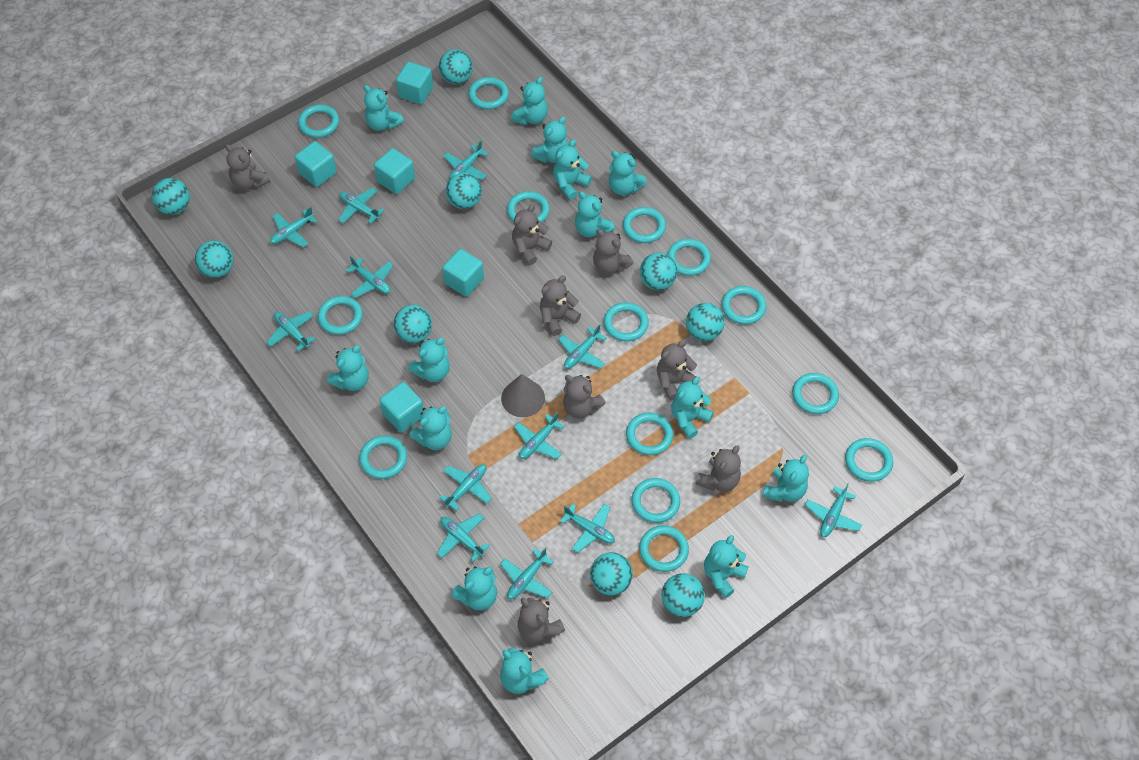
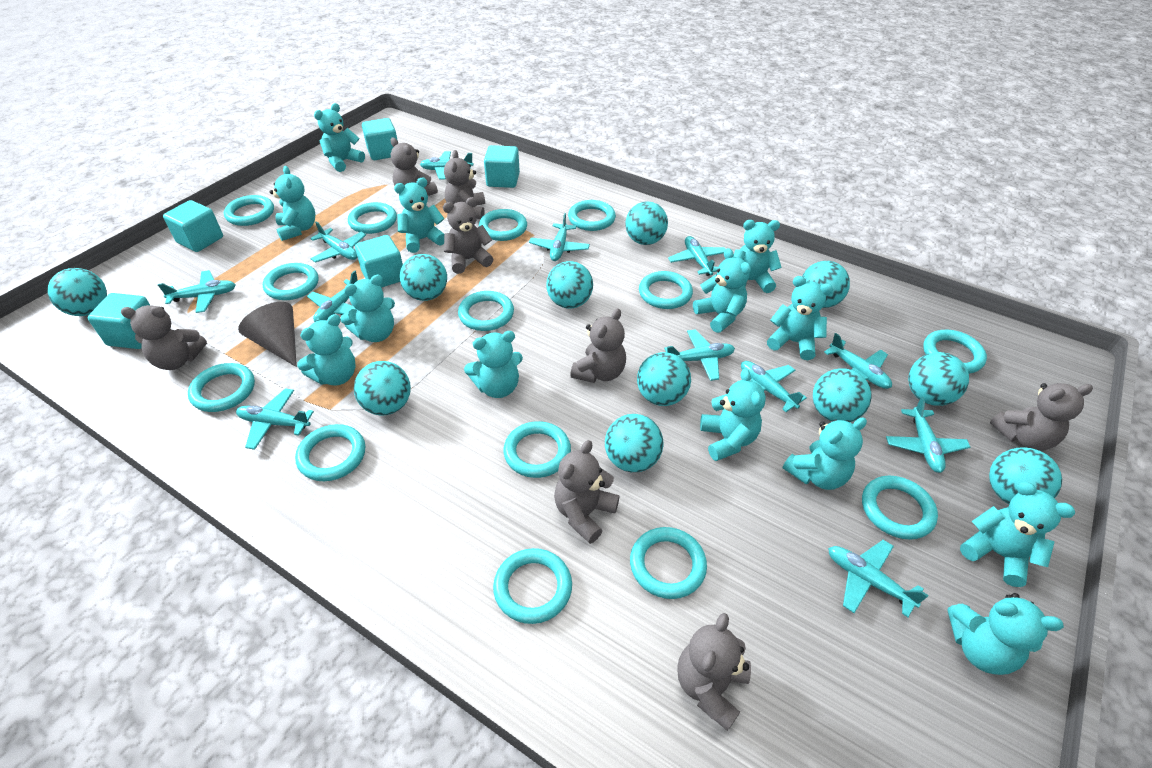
turquoise ball: 9 -> 11
turquoise teddy bear: 14 -> 13

